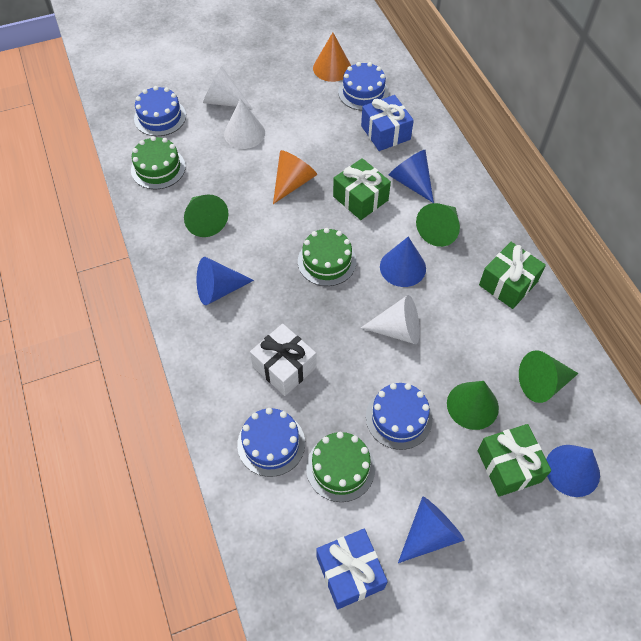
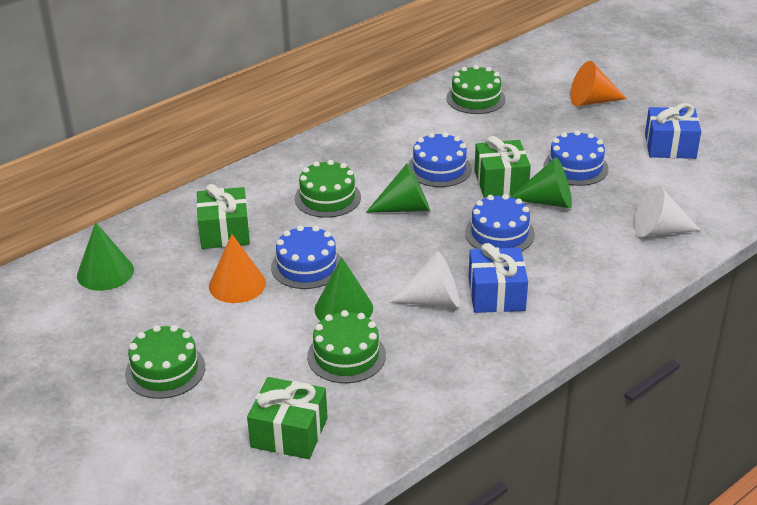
blue cone: 5 -> 0
green cake: 3 -> 4
white cone: 3 -> 2
white gift: 1 -> 0

